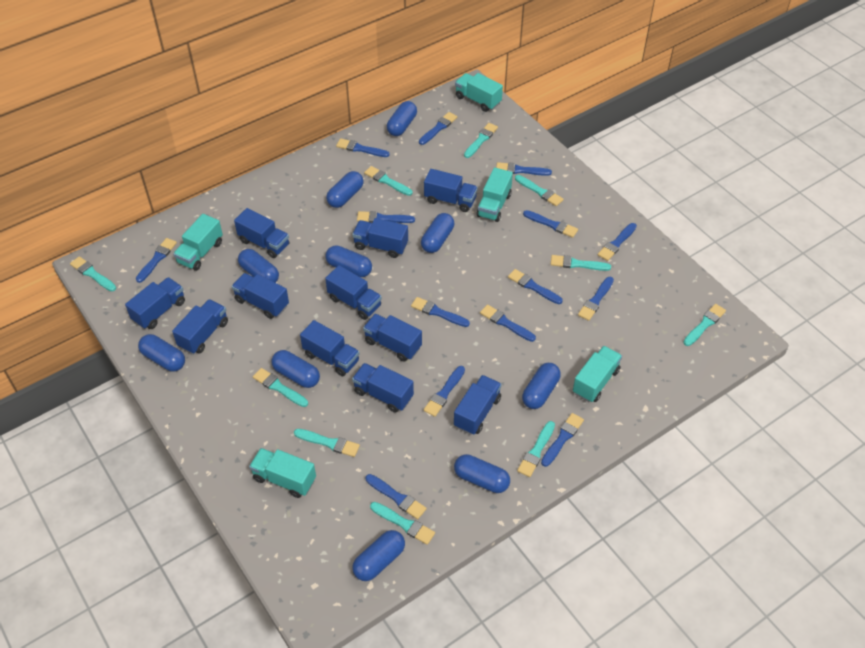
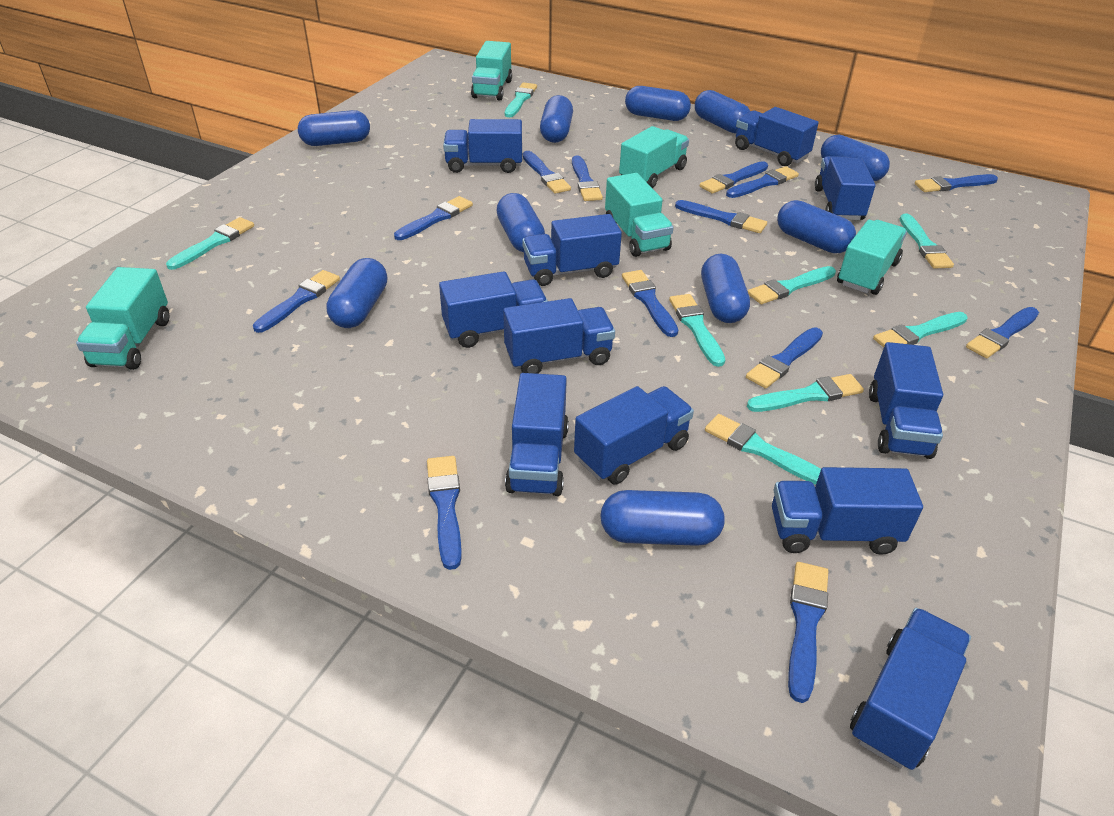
blue brush: 14 -> 13
turquoise brush: 10 -> 8

